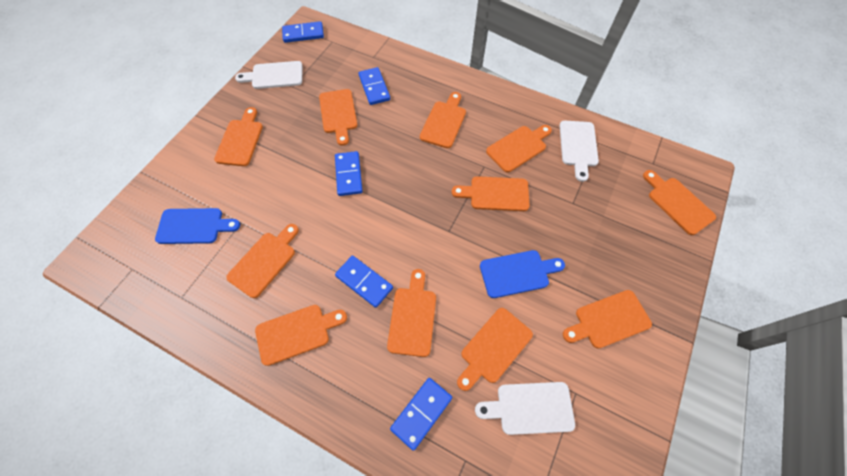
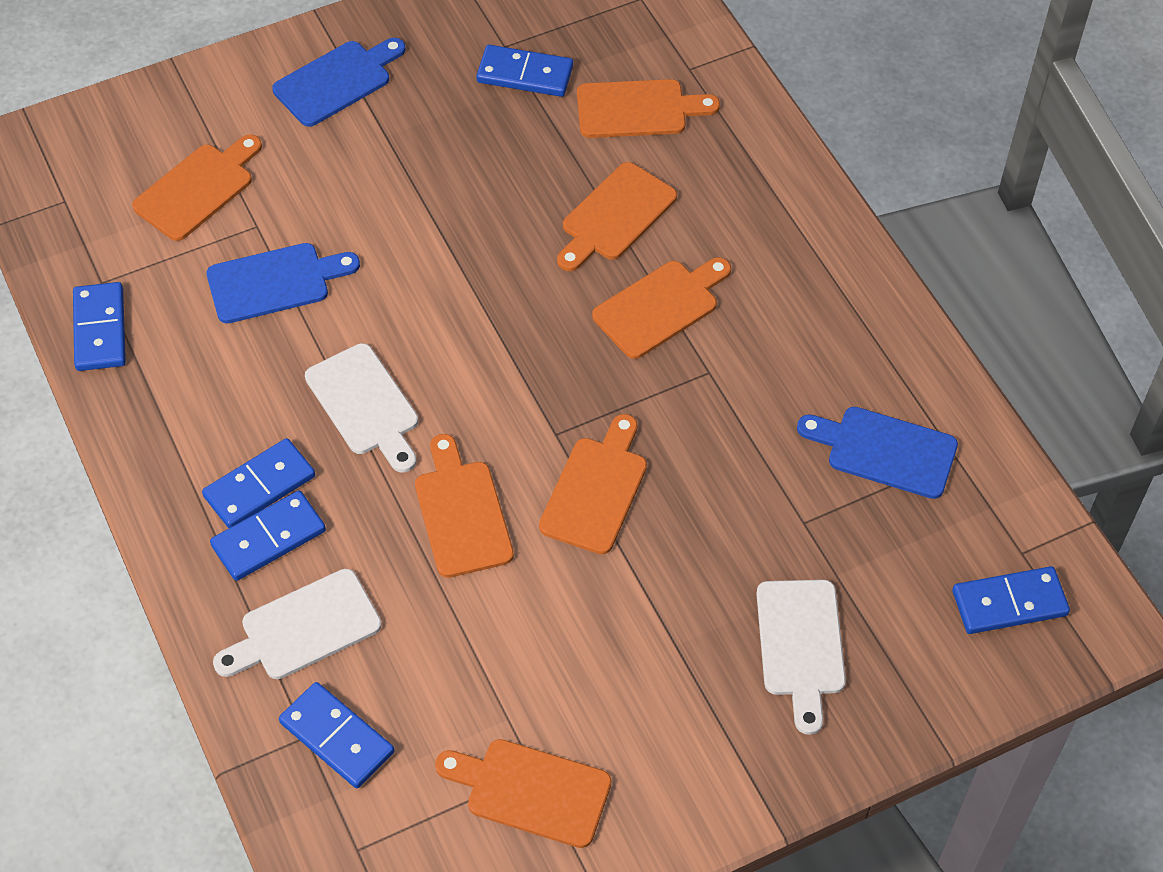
blue cutting board: 2 -> 3
blue domino: 5 -> 6
orange cutting board: 11 -> 7

